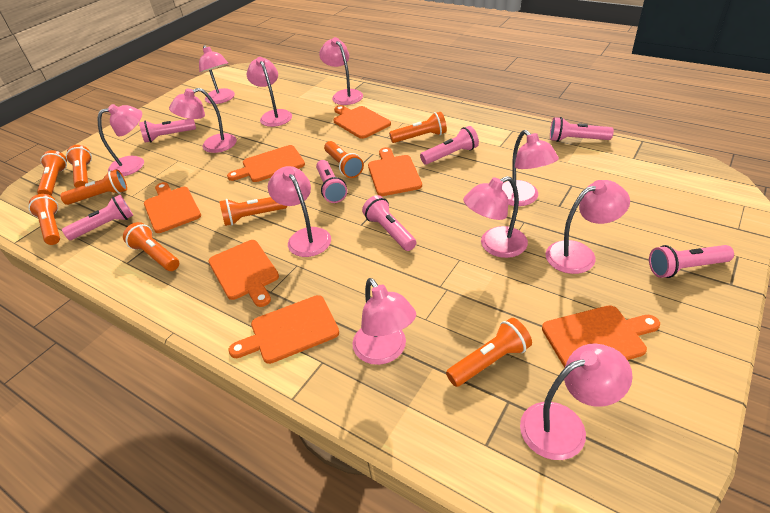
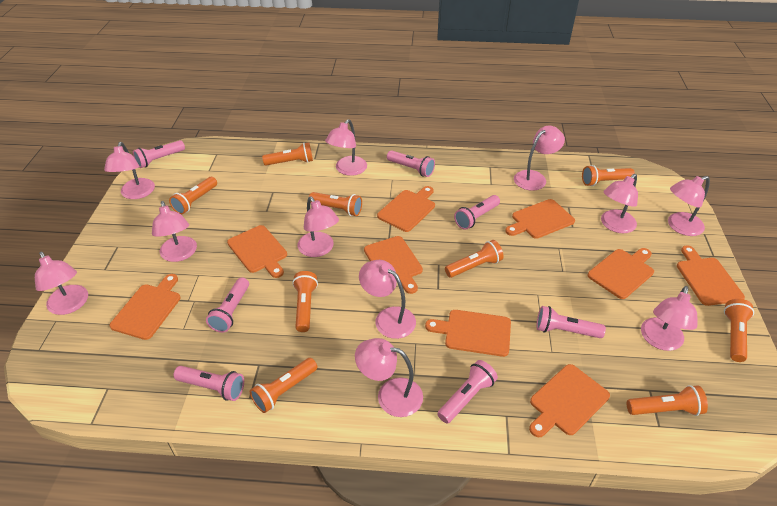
orange cutting board: 7 -> 9

